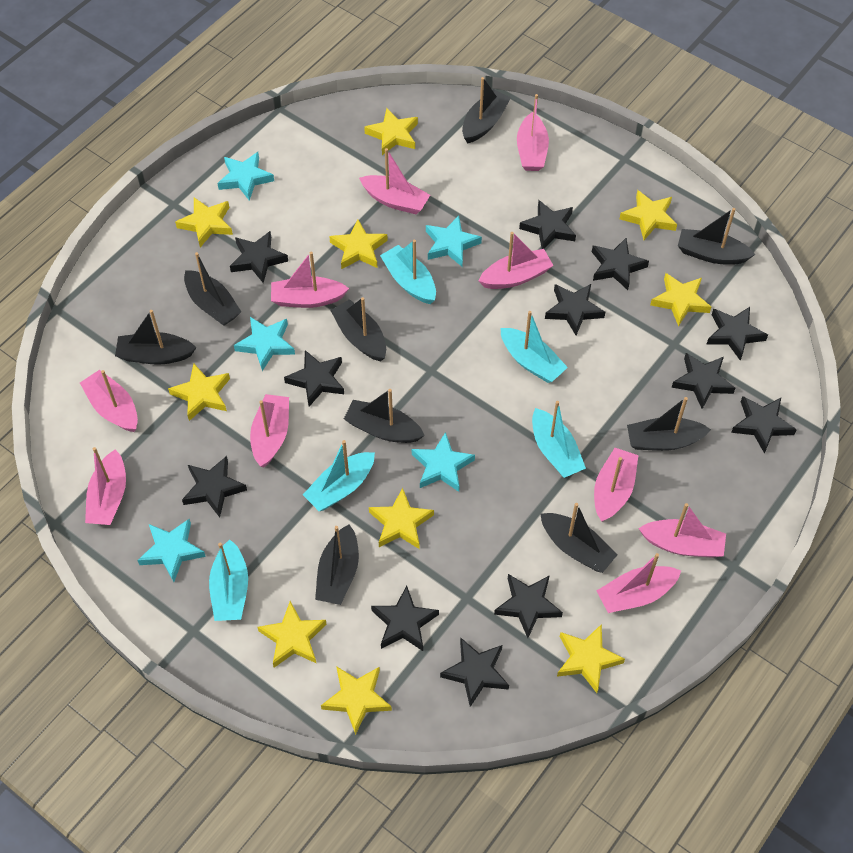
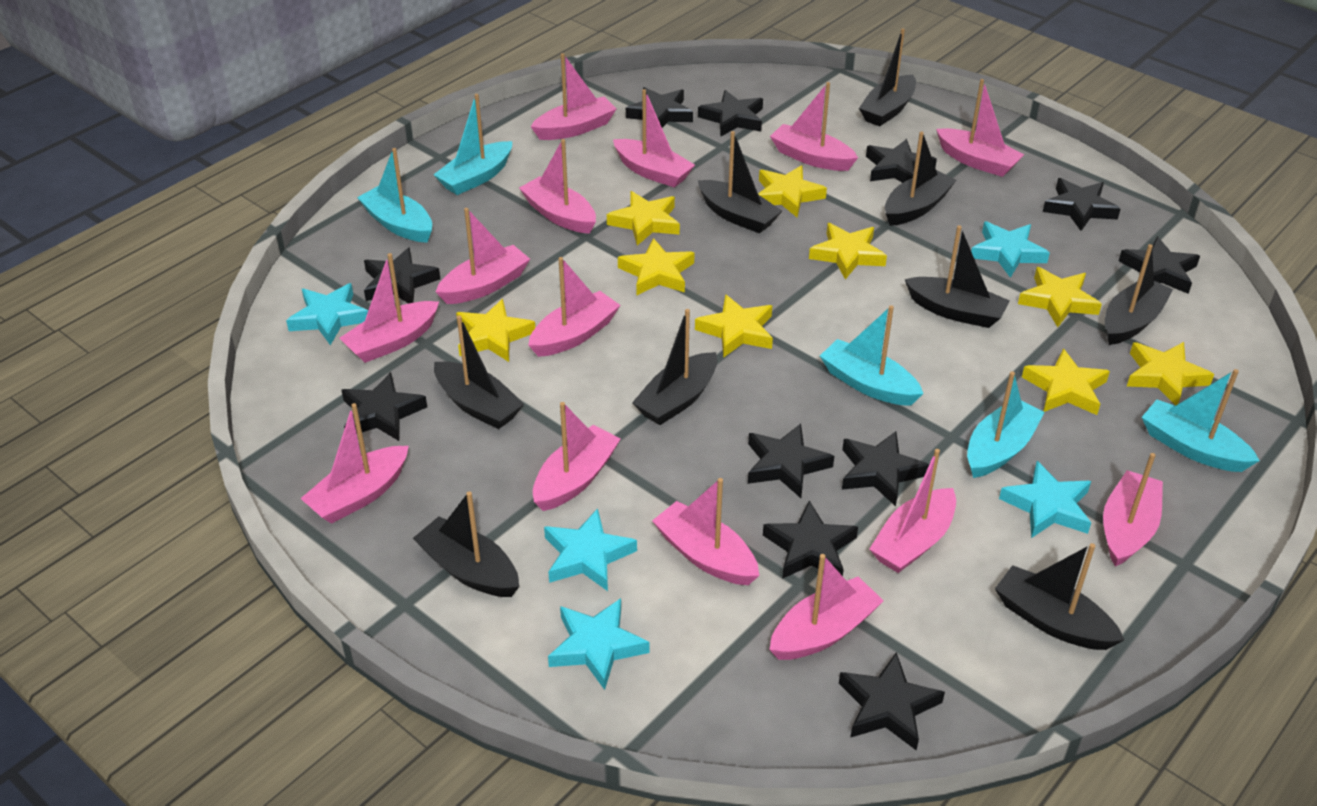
black star: 12 -> 11
pink boat: 10 -> 14
yellow star: 10 -> 9

